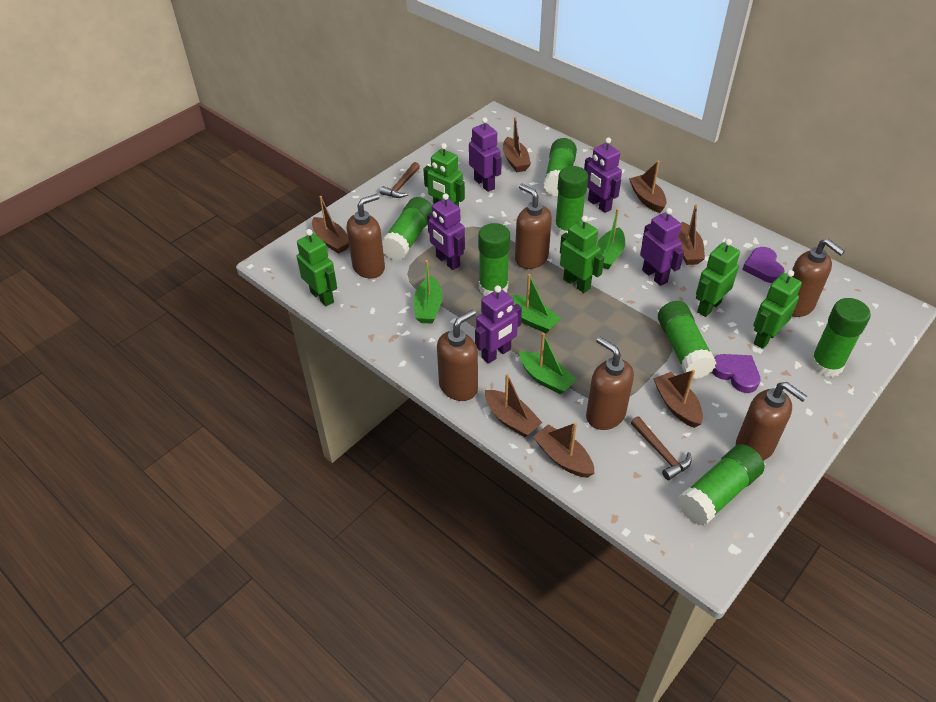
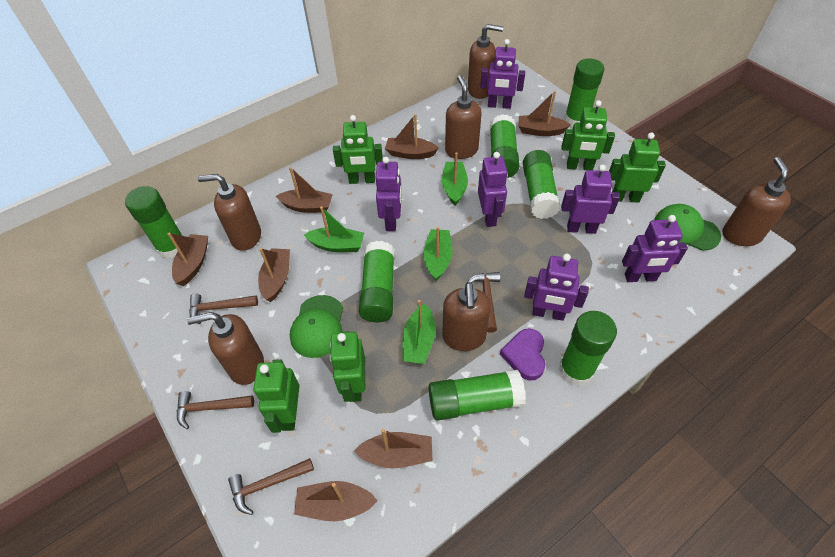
brown hammer: 2 -> 4
green cap: 0 -> 2
purple heart: 2 -> 1
purple robot: 5 -> 6

